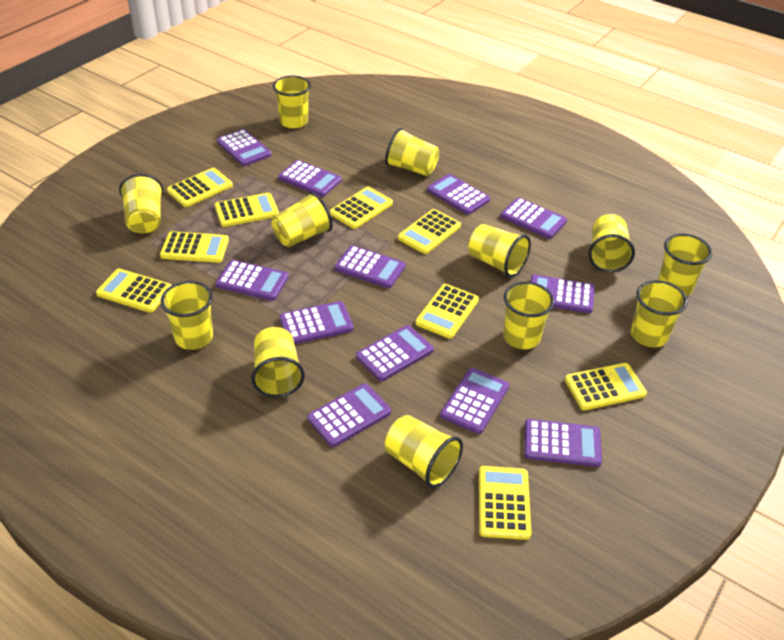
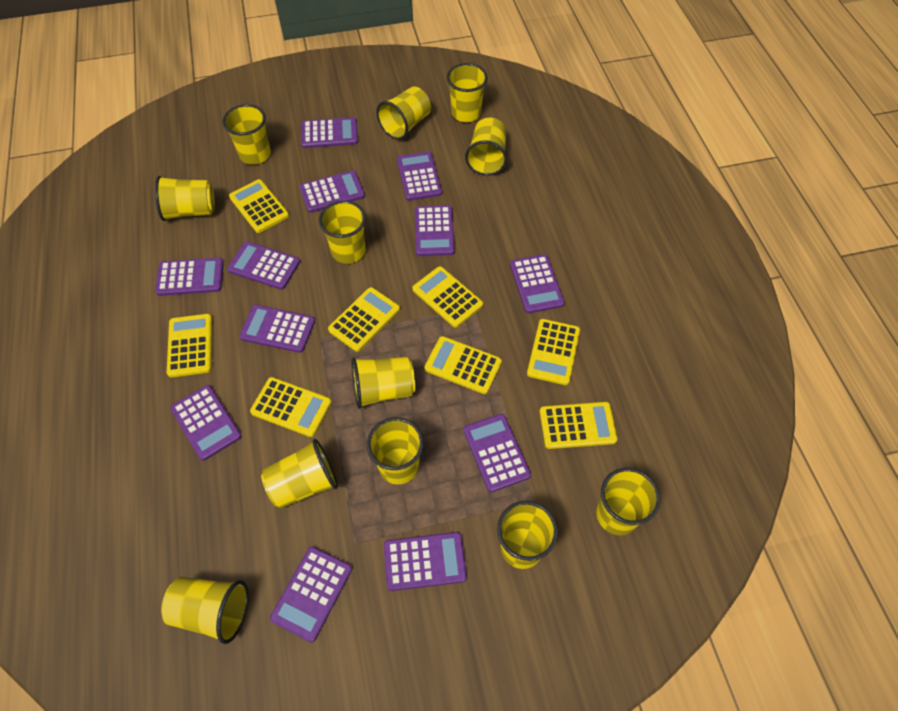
yellow calculator: 9 -> 8

